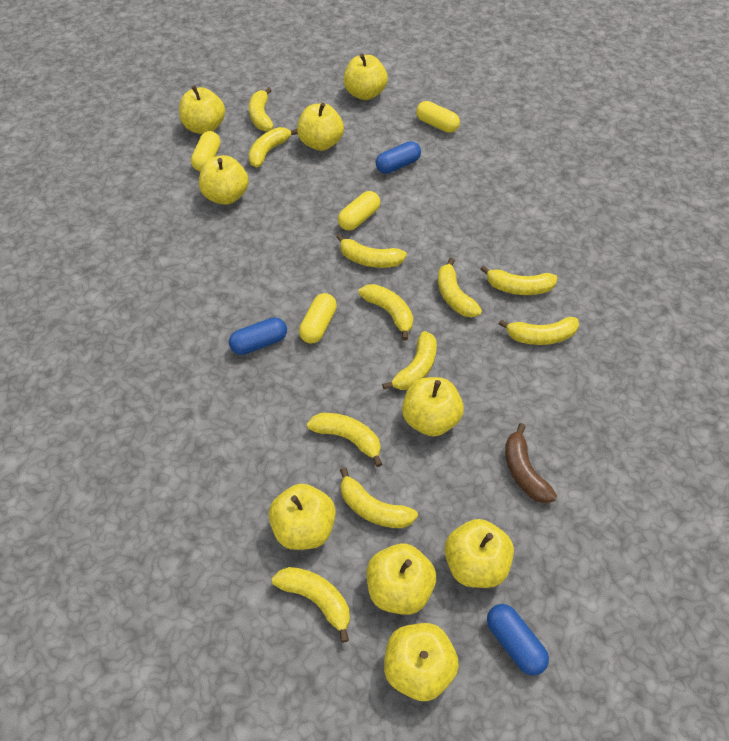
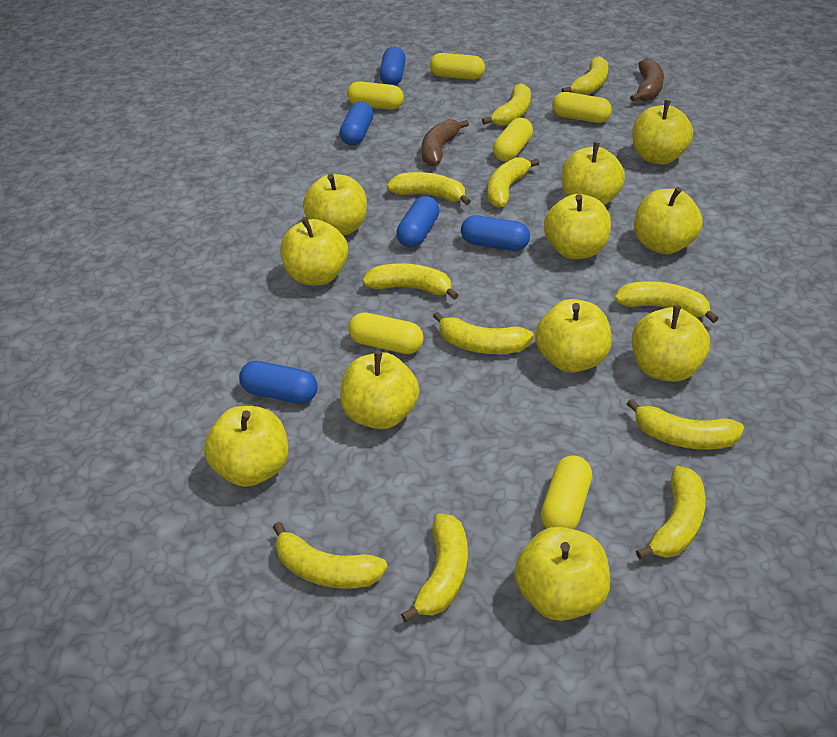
blue capsule: 3 -> 5
brown banana: 1 -> 2
yellow apple: 9 -> 11
yellow capsule: 4 -> 6

